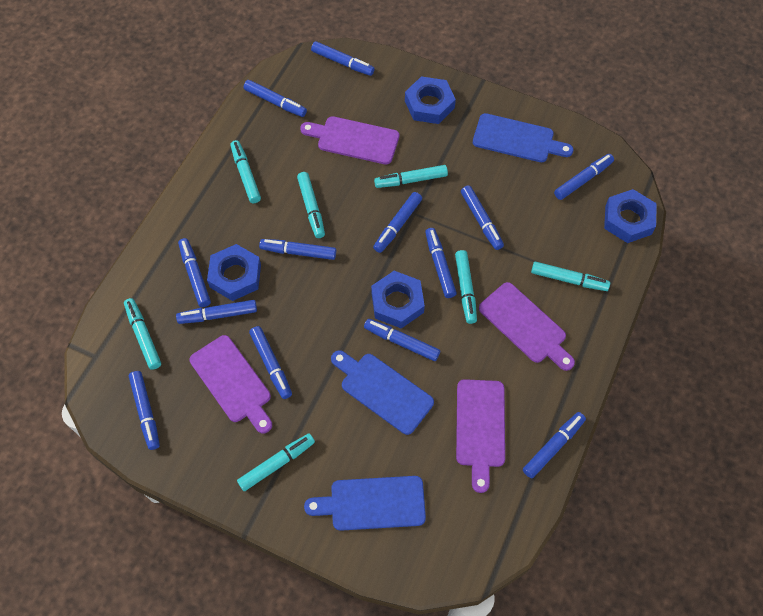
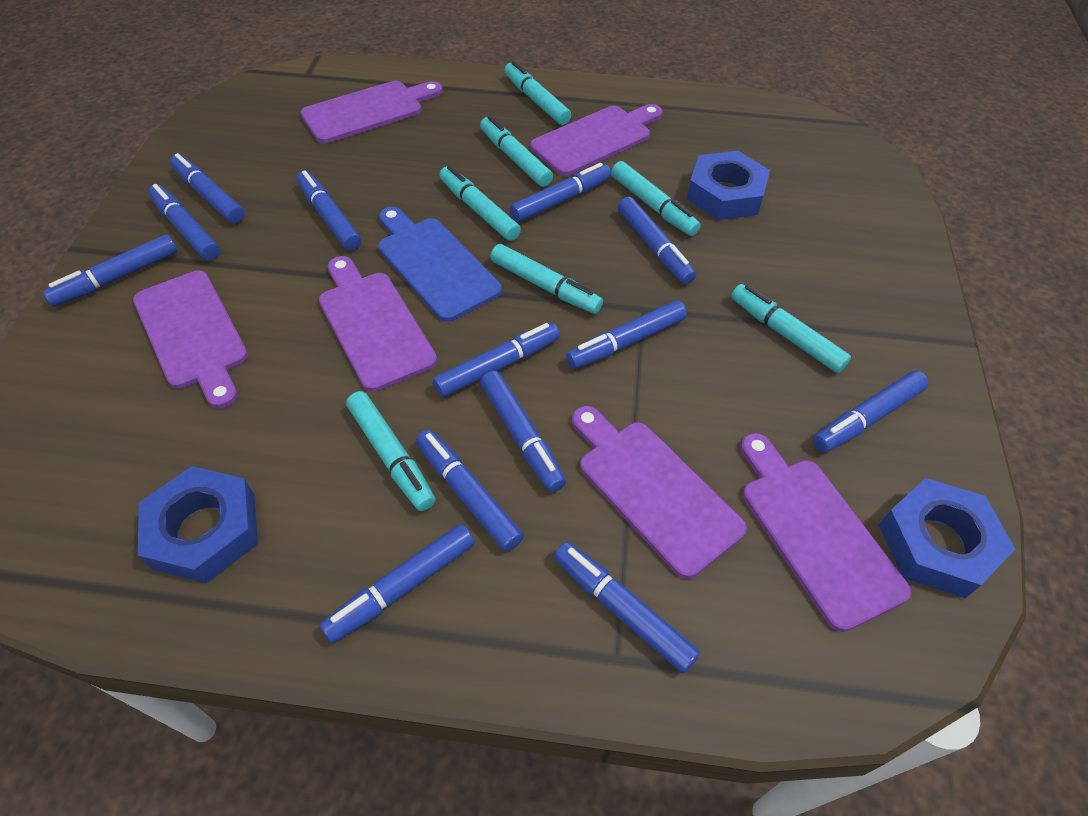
blue cutting board: 3 -> 1
blue nut: 4 -> 3
purple cutting board: 4 -> 6

